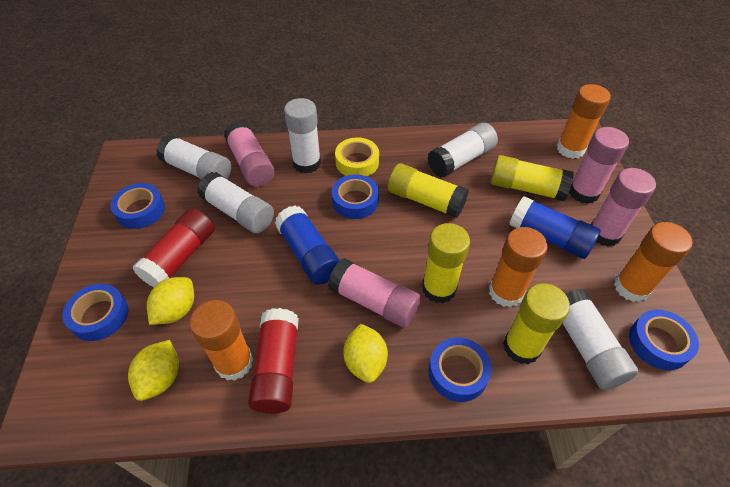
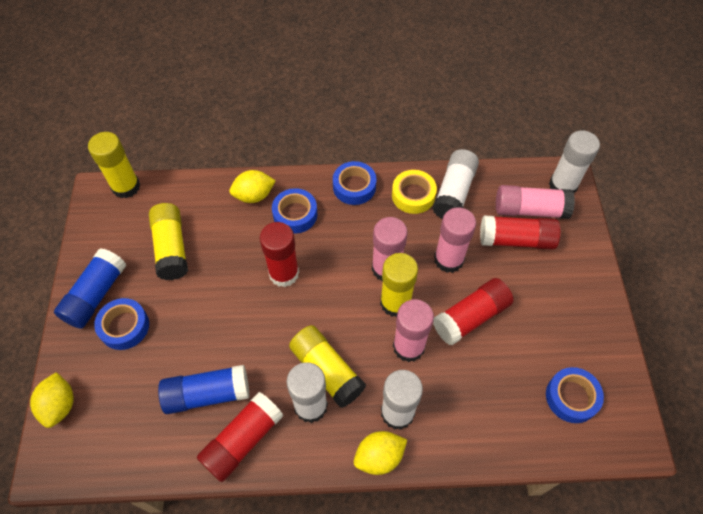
blue tape: 5 -> 4
orange glue stick: 4 -> 0
red glue stick: 2 -> 4
white glue stick: 5 -> 4

